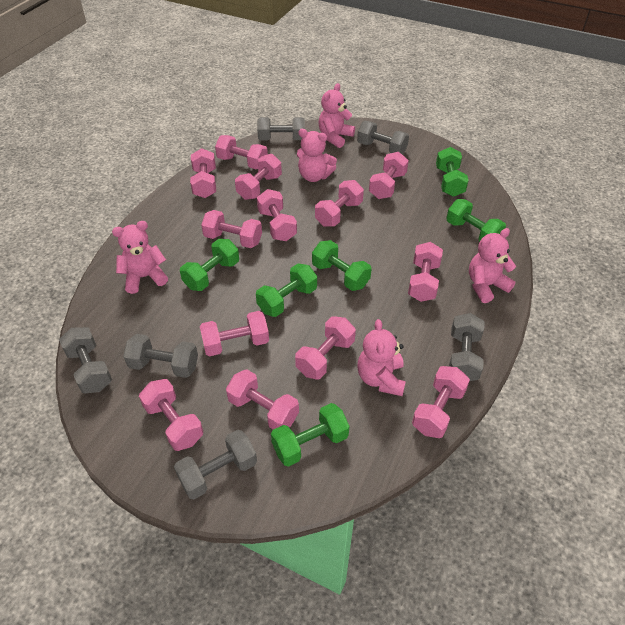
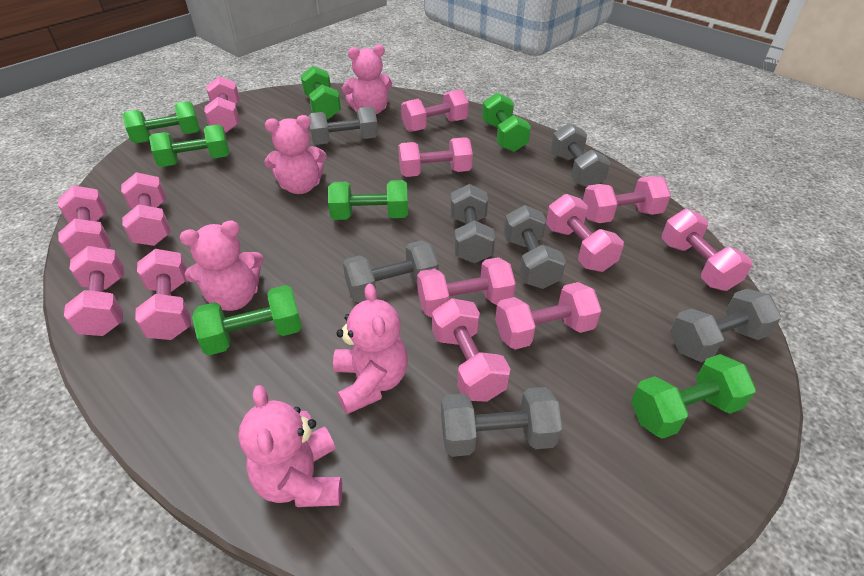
green dumbbell: 6 -> 7
grey dumbbell: 6 -> 7

